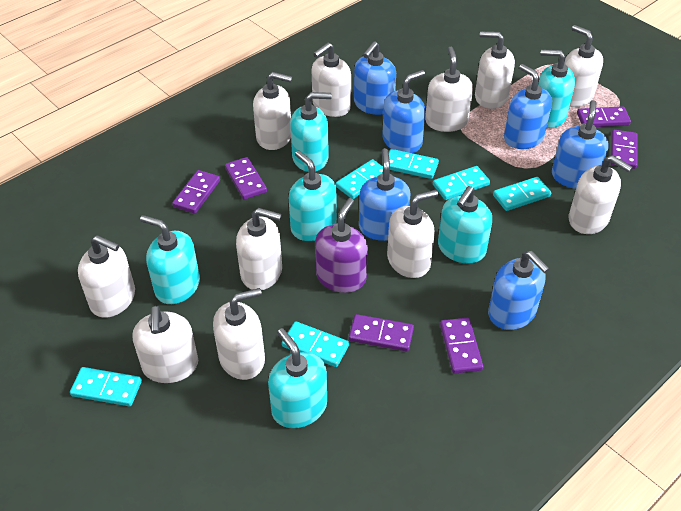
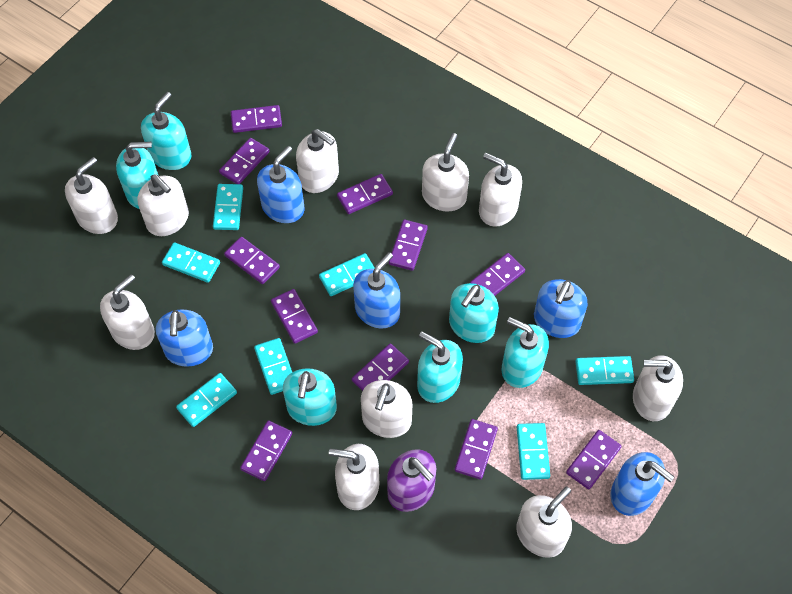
blue soap dispenser: 6 -> 5
purple domino: 6 -> 11
turquoise domino: 6 -> 7
white soap dispenser: 11 -> 10

